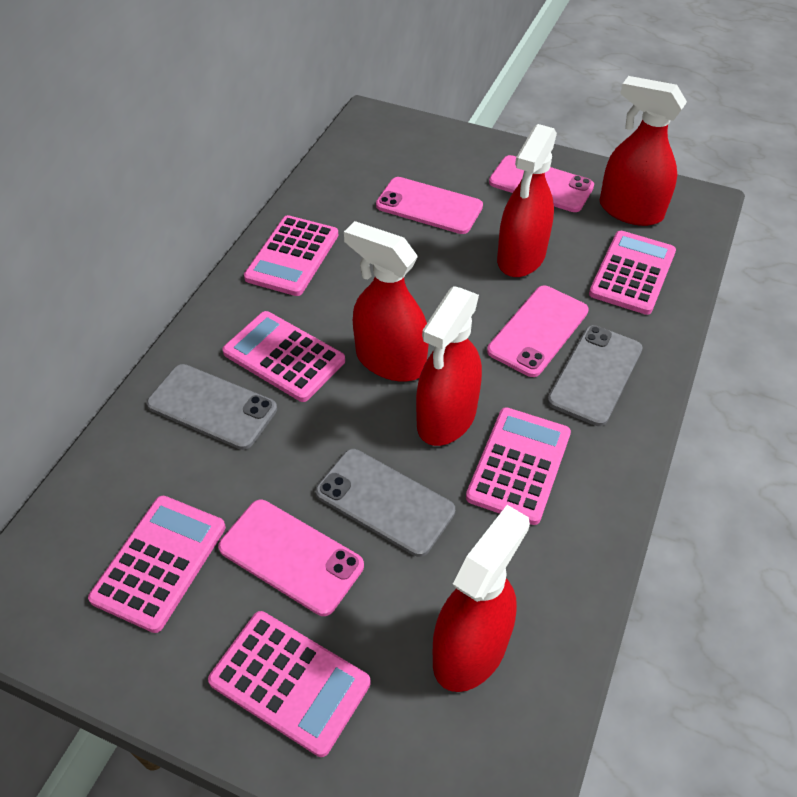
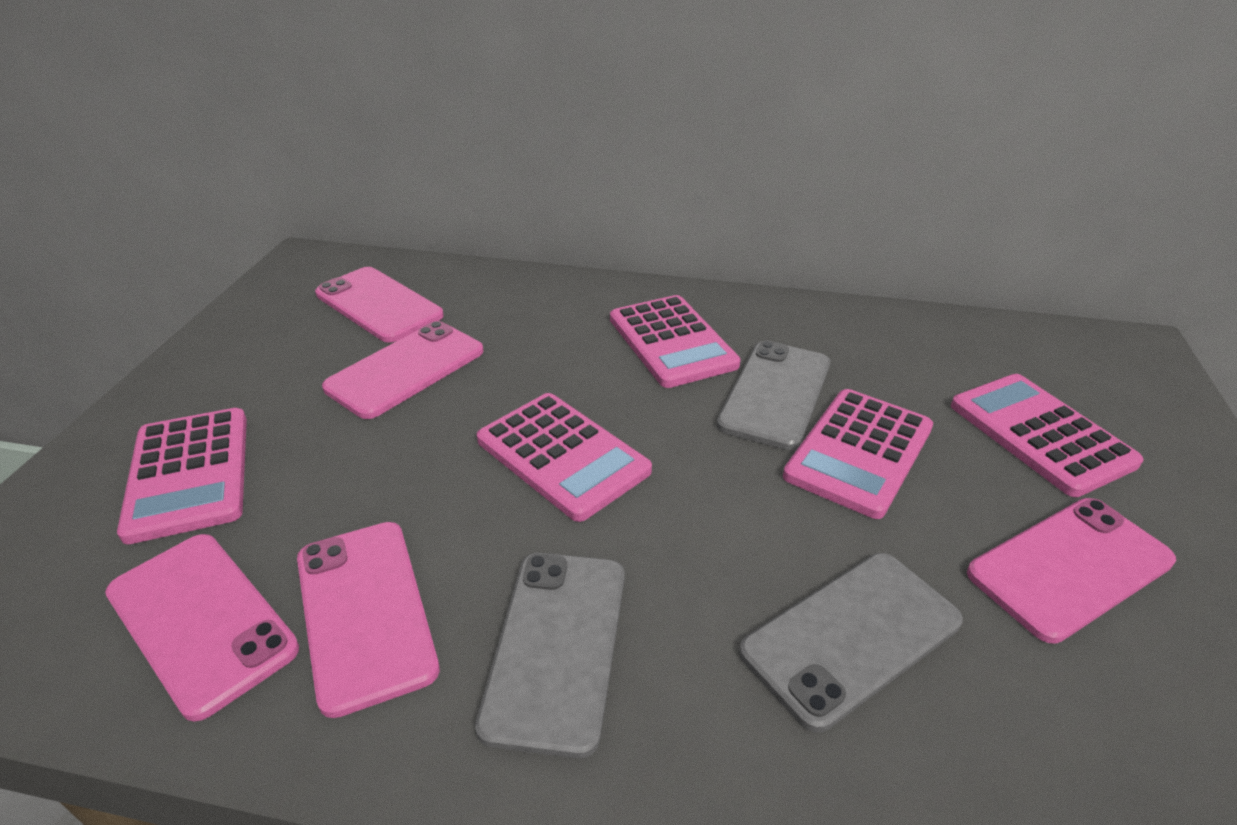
pink calculator: 6 -> 5
pink phone: 4 -> 5
red spray bottle: 5 -> 0

